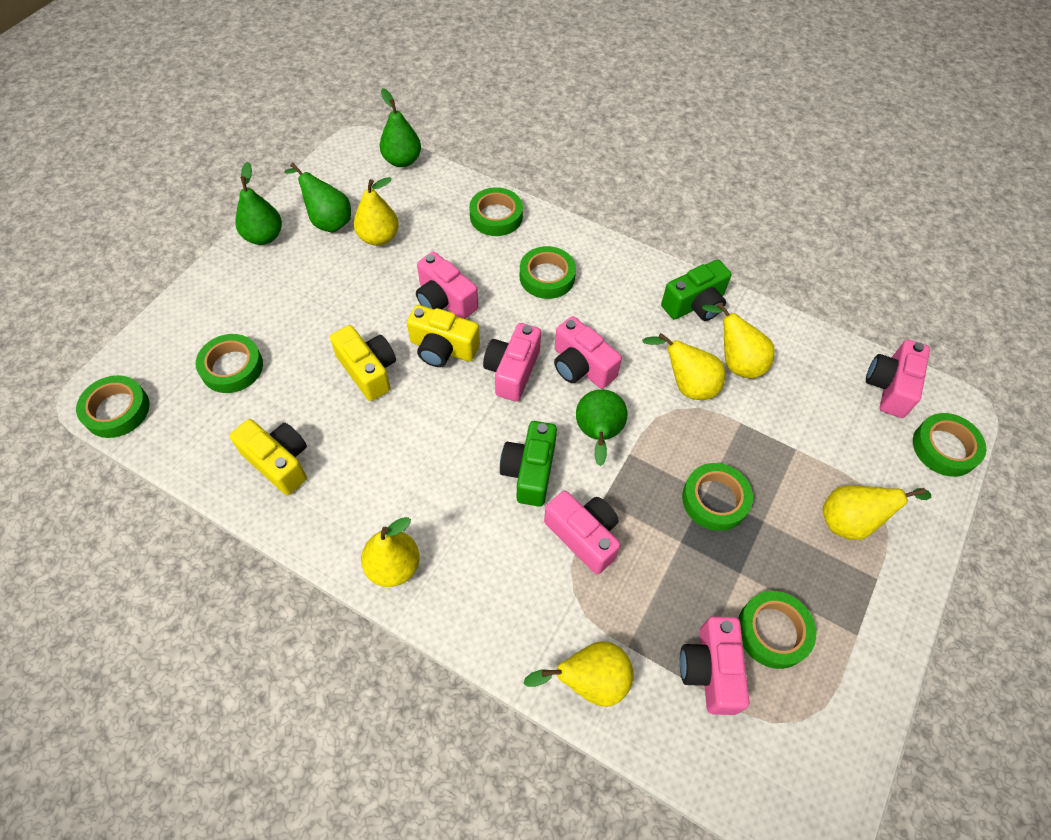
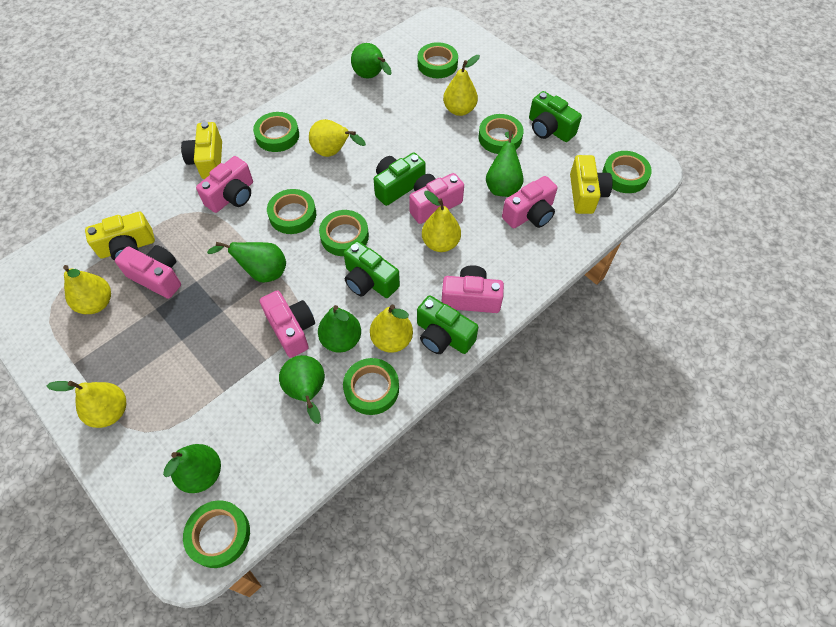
green camera: 2 -> 4
green pear: 4 -> 6
green tape: 7 -> 8

